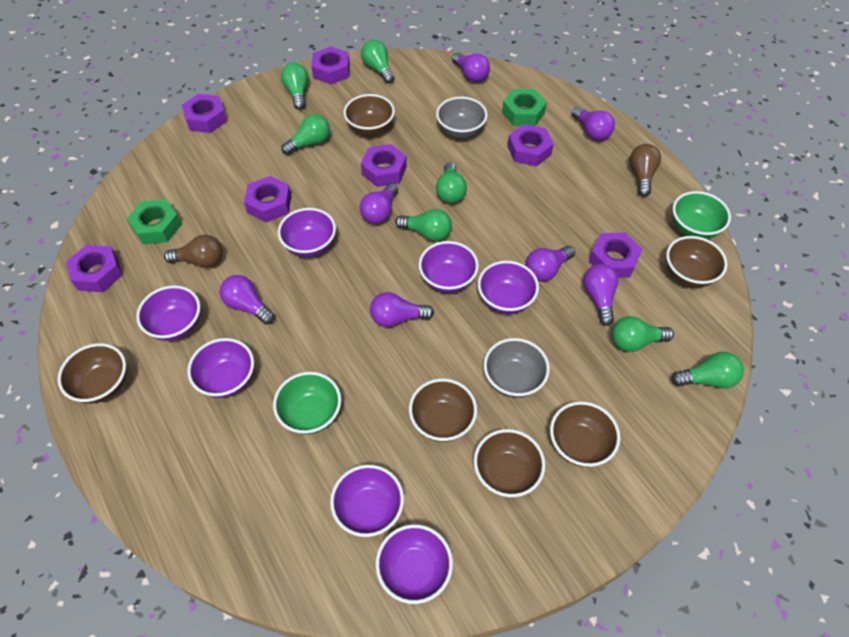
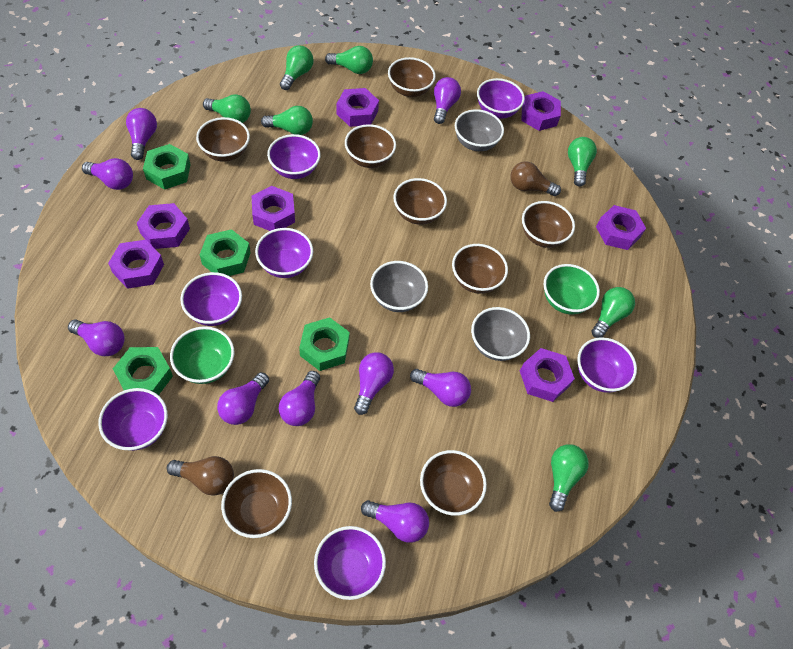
brown bowl: 6 -> 8
green nut: 2 -> 4
grey bowl: 2 -> 3
purple light bulb: 7 -> 9

